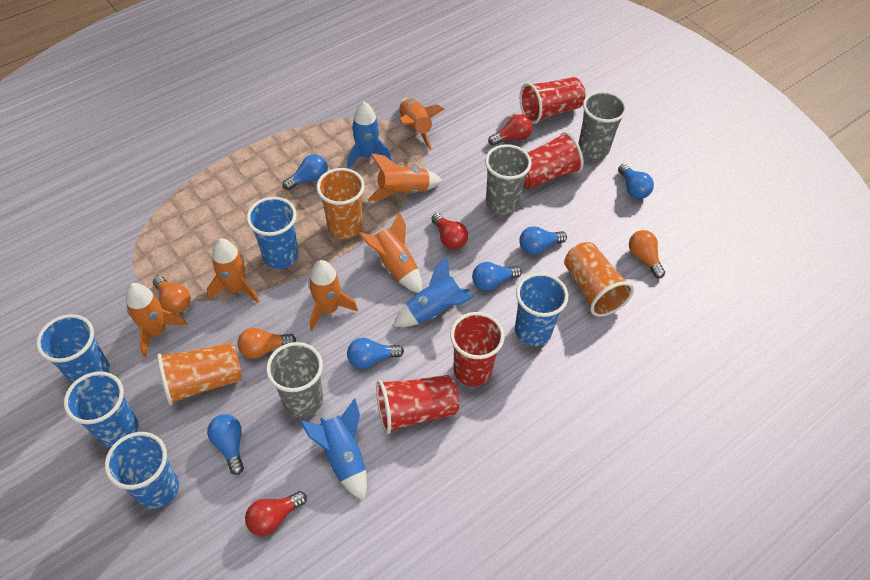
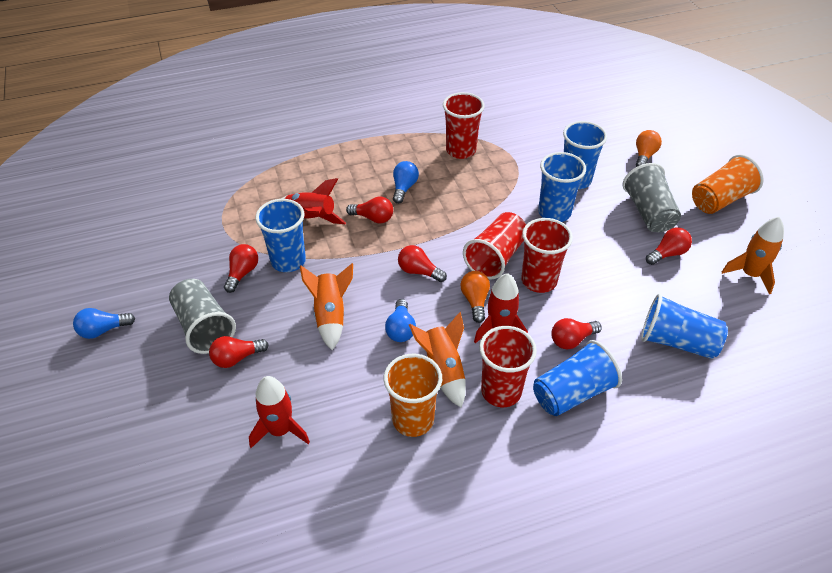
blue light bulb: 6 -> 3
blue rocket: 3 -> 0
grey cup: 3 -> 2
orange cup: 3 -> 2
orange light bulb: 3 -> 2
orange rocket: 6 -> 3
red light bulb: 3 -> 6
red rocket: 0 -> 3

